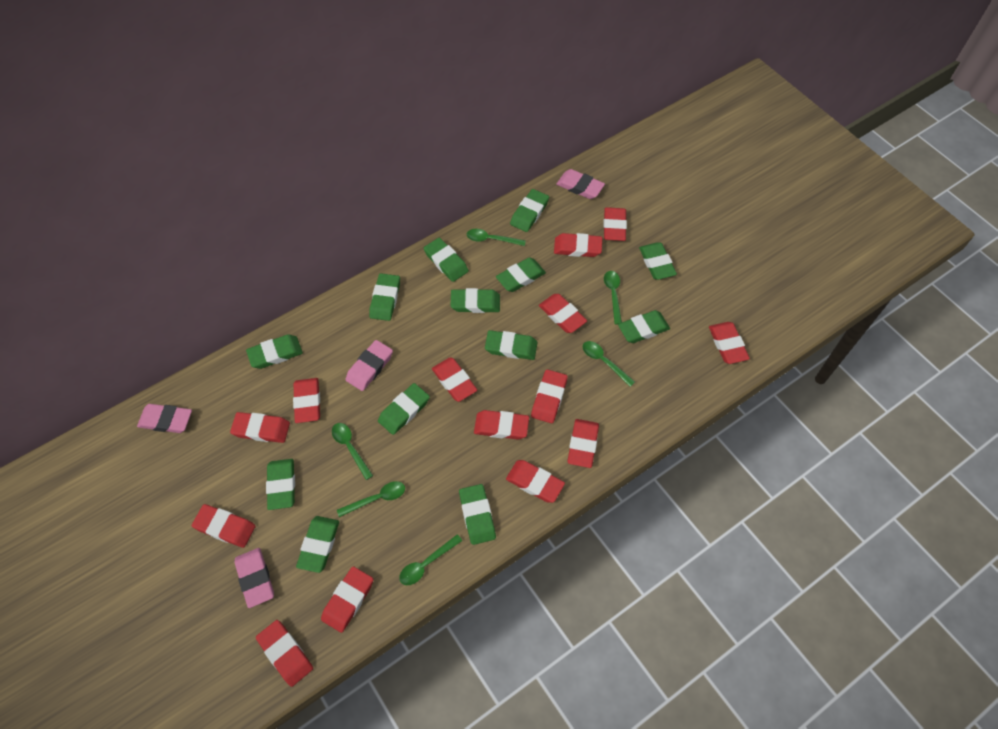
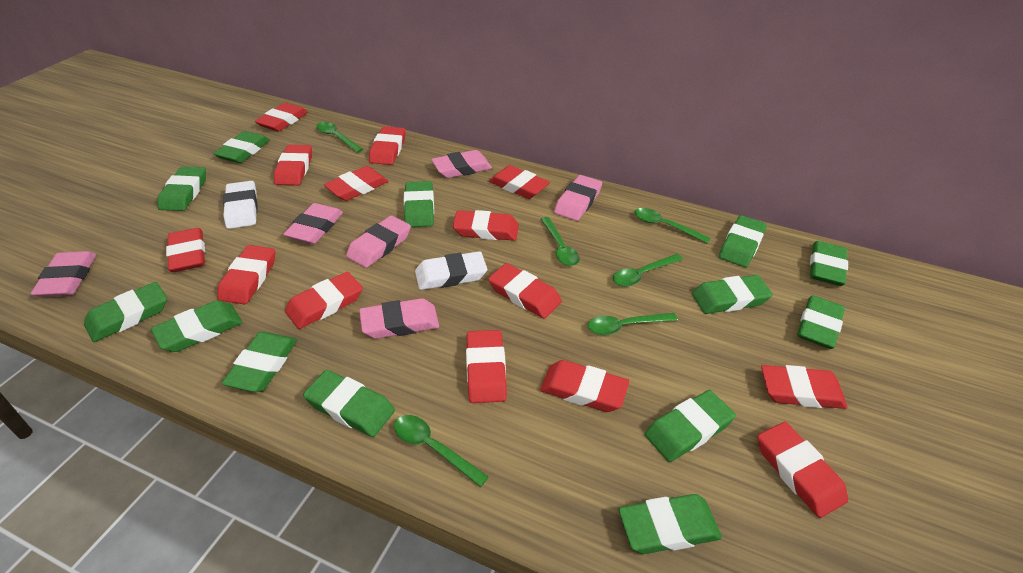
pink eraser: 4 -> 6
white eraser: 0 -> 2

